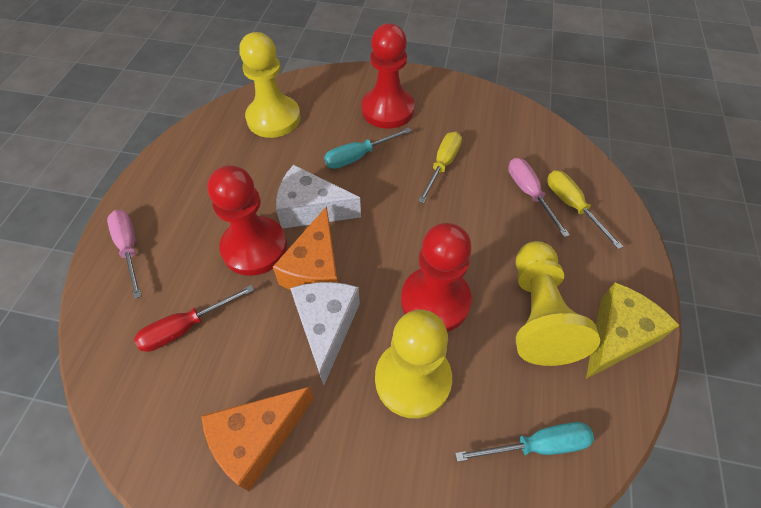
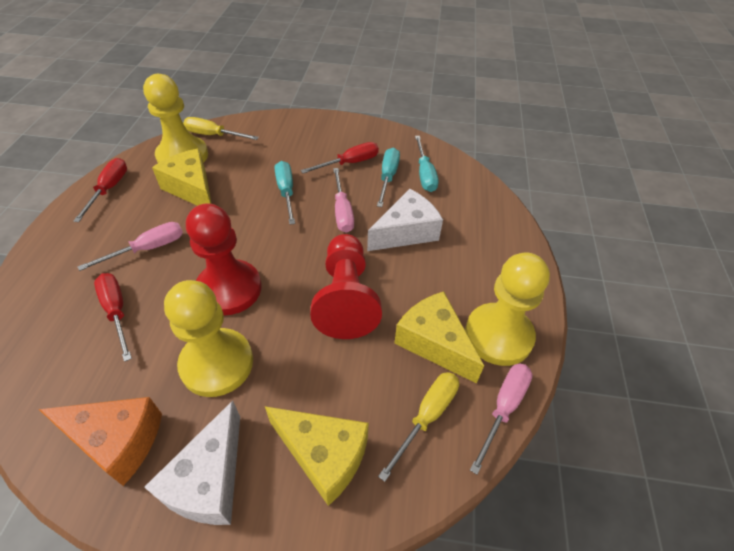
orange cheese: 2 -> 1
pink screwdriver: 2 -> 3
red pawn: 3 -> 2
red screwdriver: 1 -> 3
turquoise screwdriver: 2 -> 3
yellow cheese: 1 -> 3

